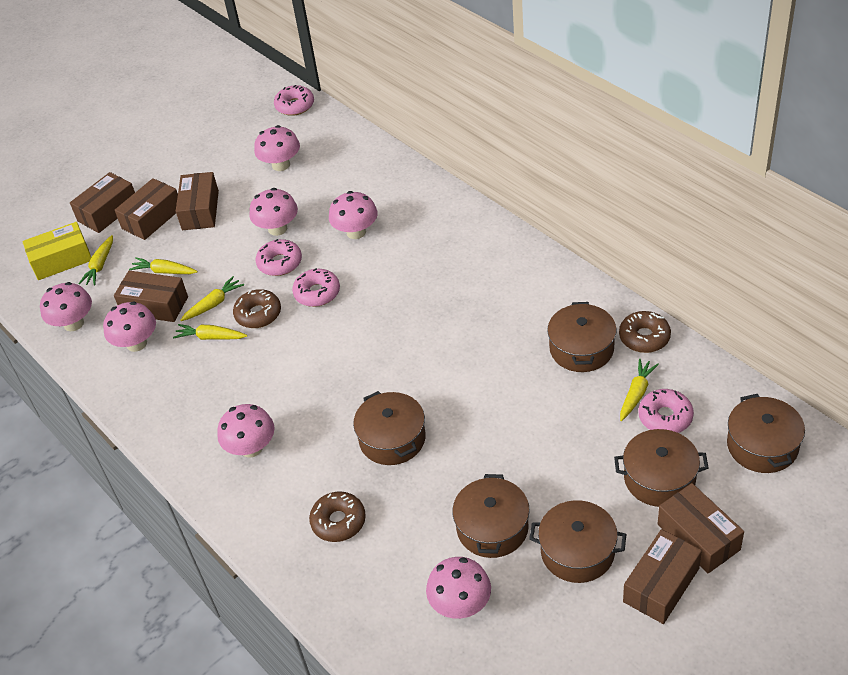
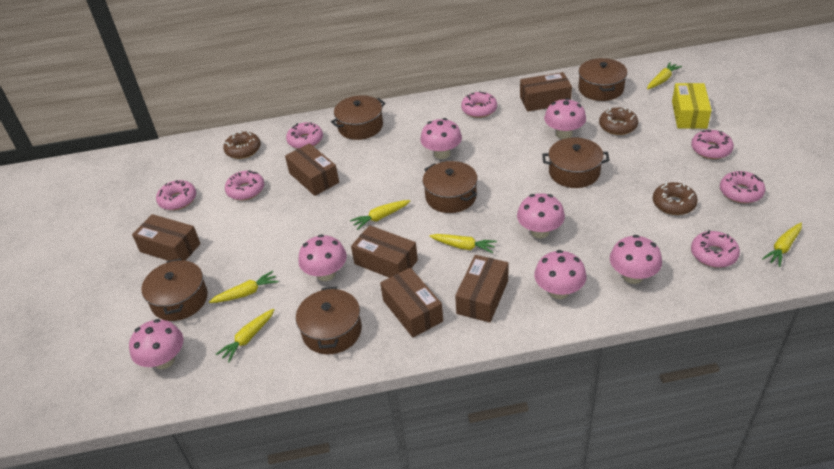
pink donut: 4 -> 7
yellow carrot: 5 -> 6

